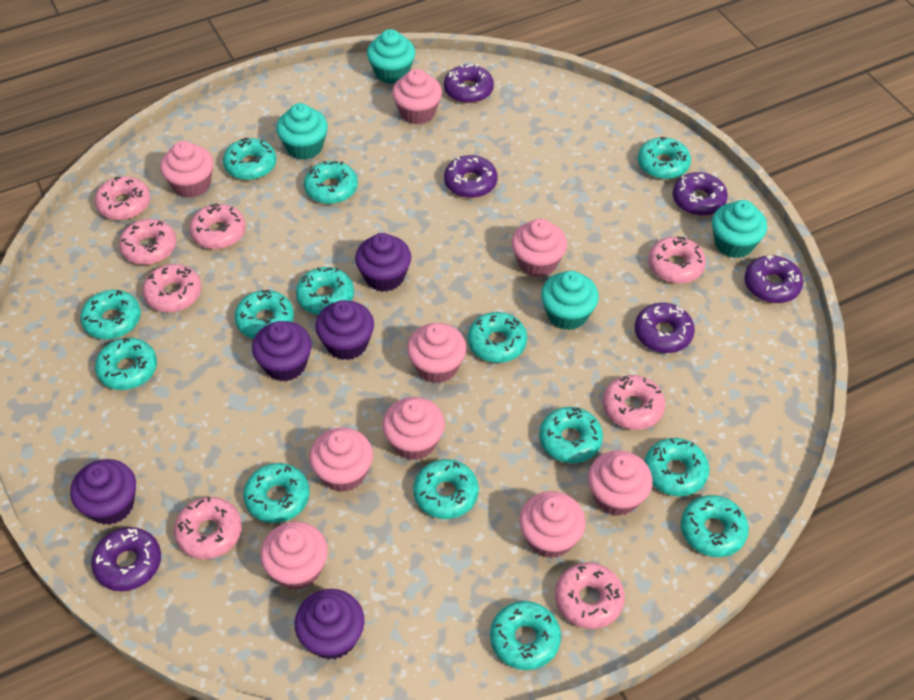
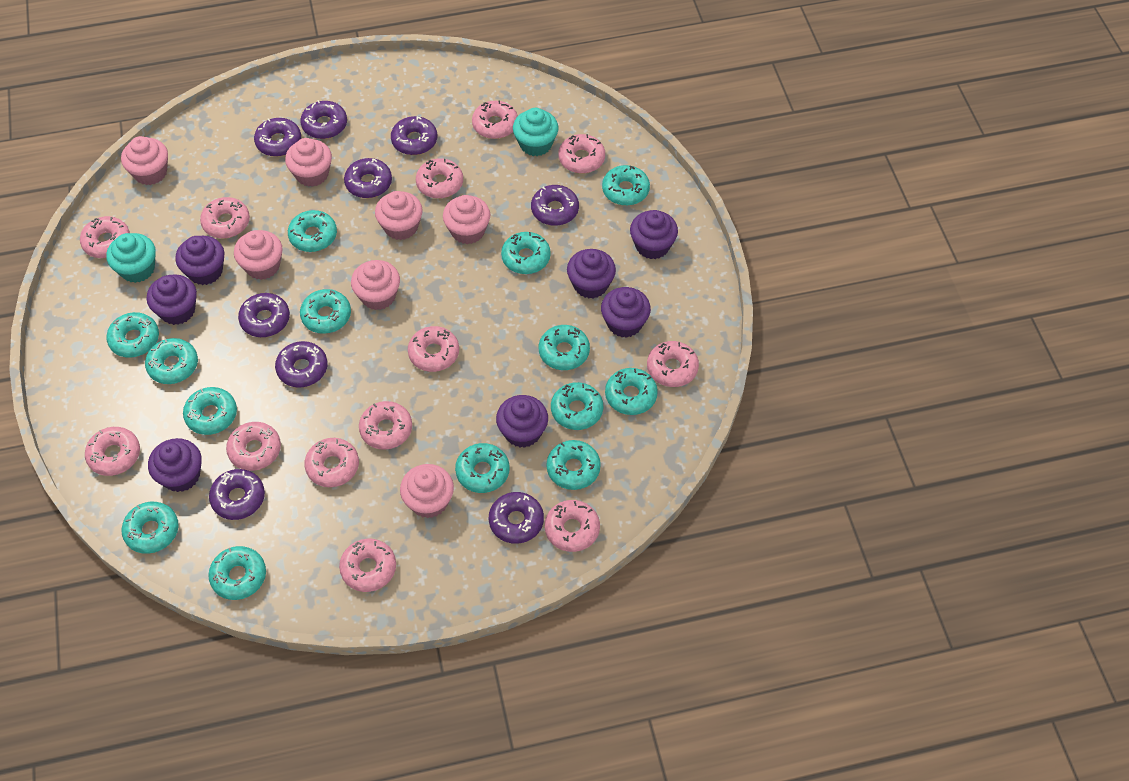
pink cupcake: 9 -> 7
pink donut: 8 -> 13
purple cupcake: 5 -> 7
purple donut: 6 -> 9
turquoise cupcake: 4 -> 2

